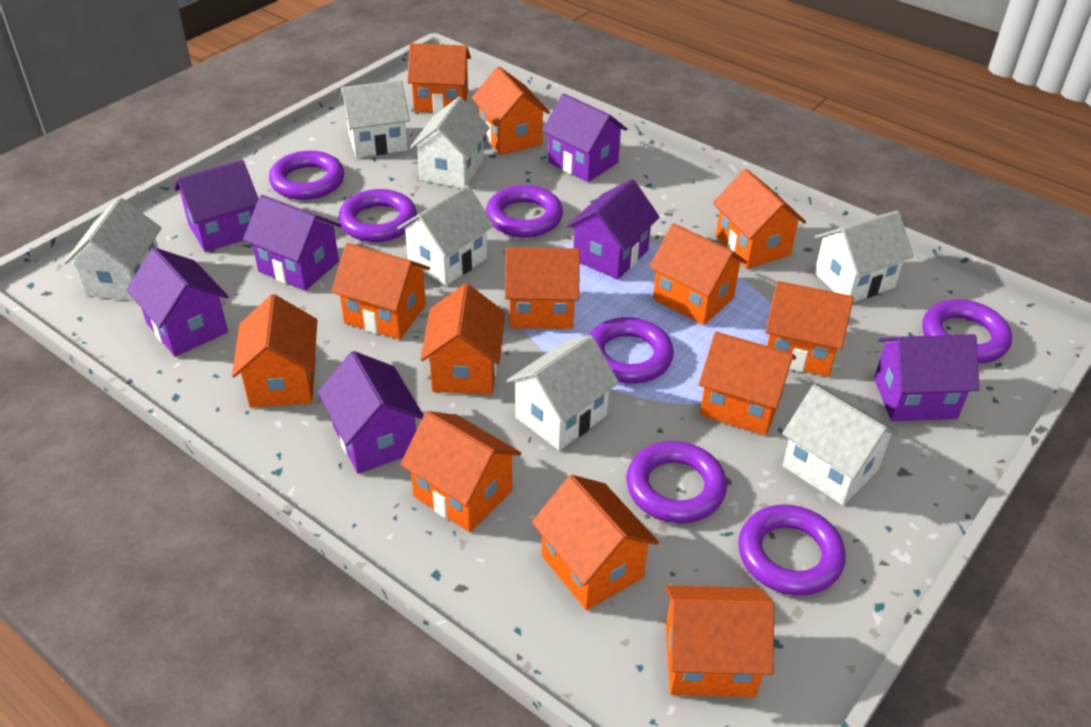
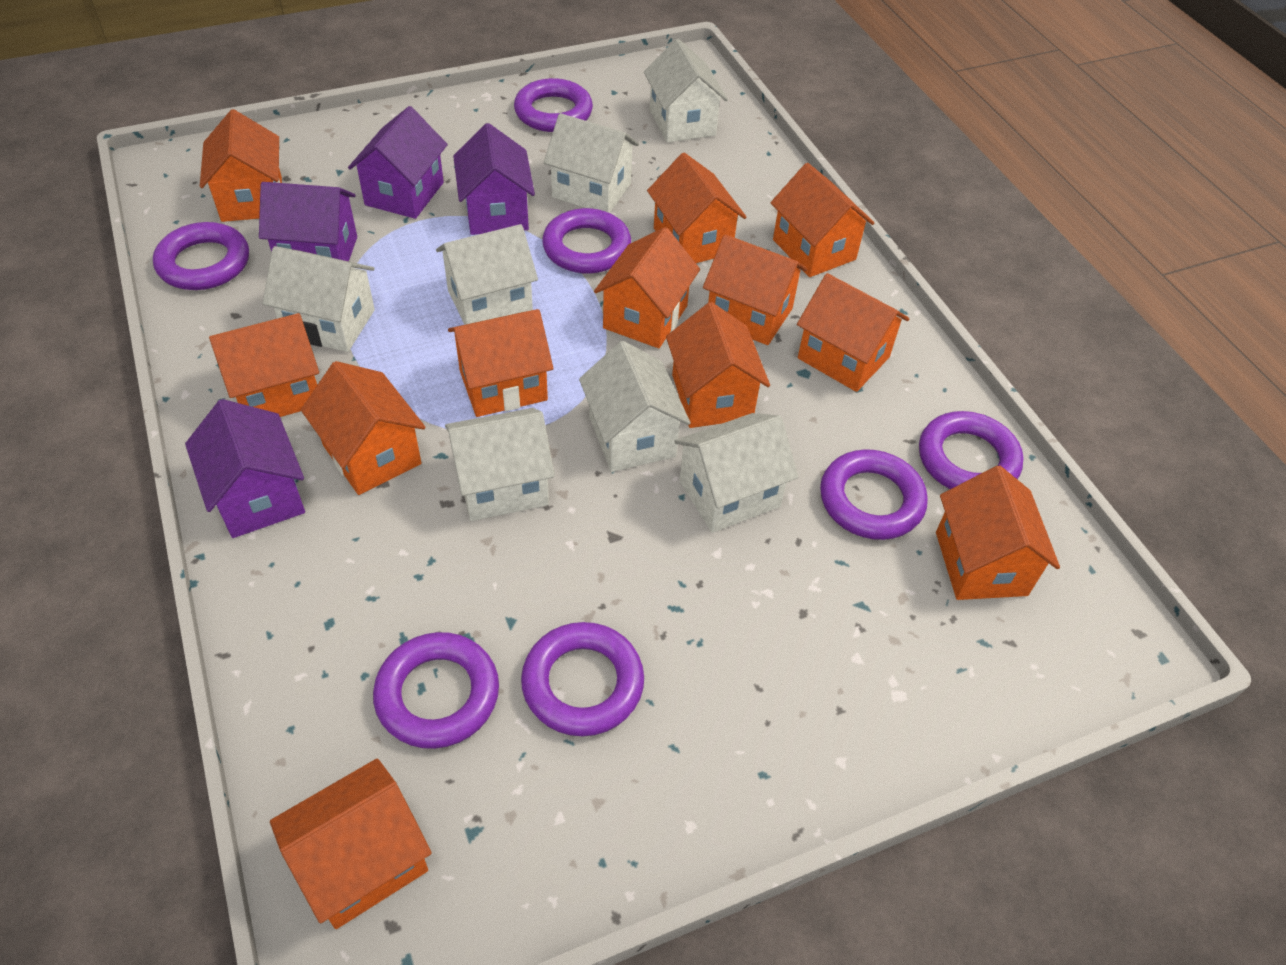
orange house: 13 -> 12
purple house: 7 -> 4

